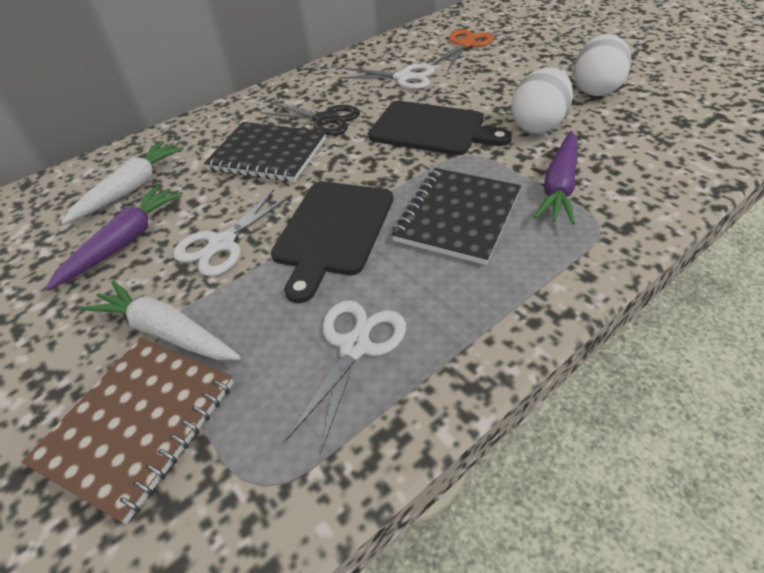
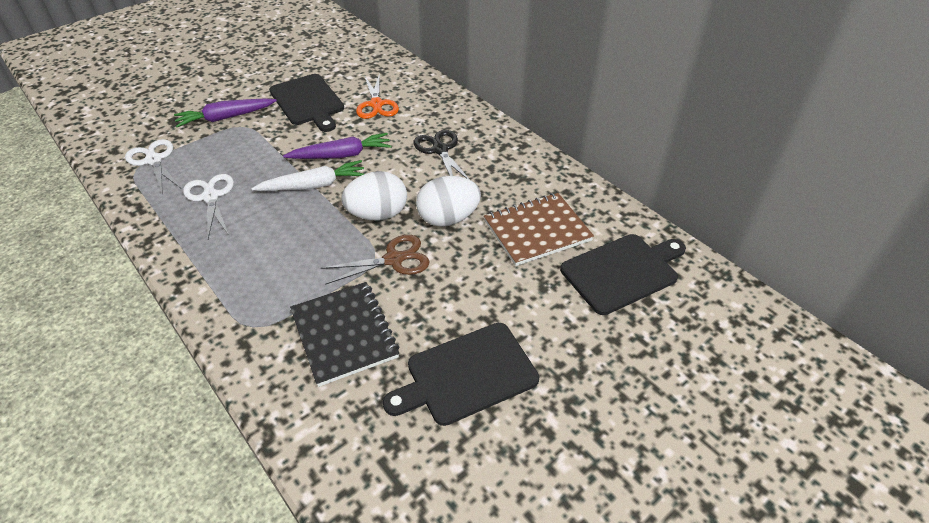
black cutting board: 2 -> 3
black notebook: 2 -> 1
brown scissors: 0 -> 1
white carrot: 2 -> 1
white scissors: 3 -> 2

